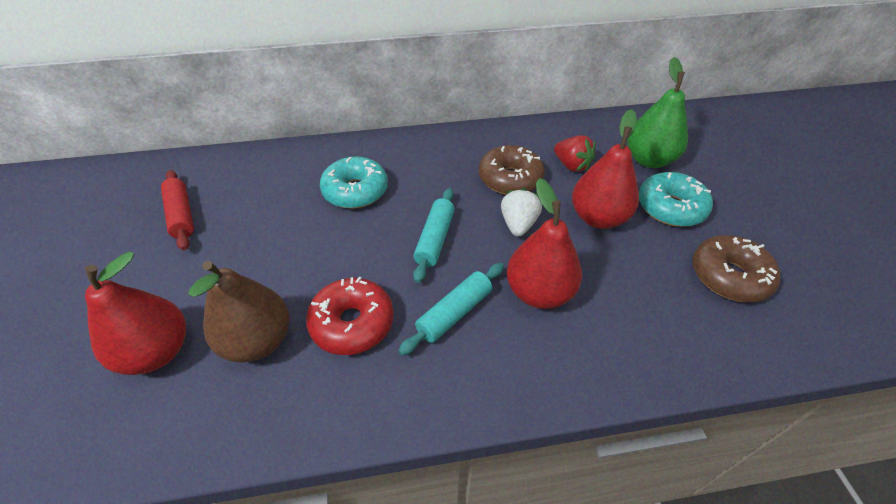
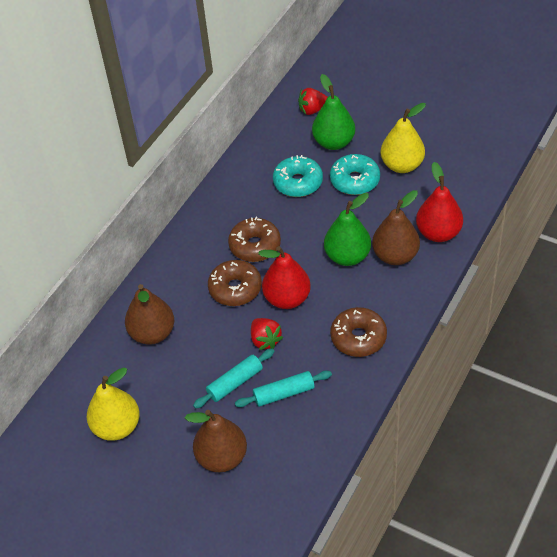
brown donut: 2 -> 3
brown pear: 1 -> 3
green pear: 1 -> 2
red donut: 1 -> 0
red pear: 3 -> 2
red rolling pin: 1 -> 0
red strawberry: 1 -> 2
white strawberry: 1 -> 0
yellow pear: 0 -> 2

